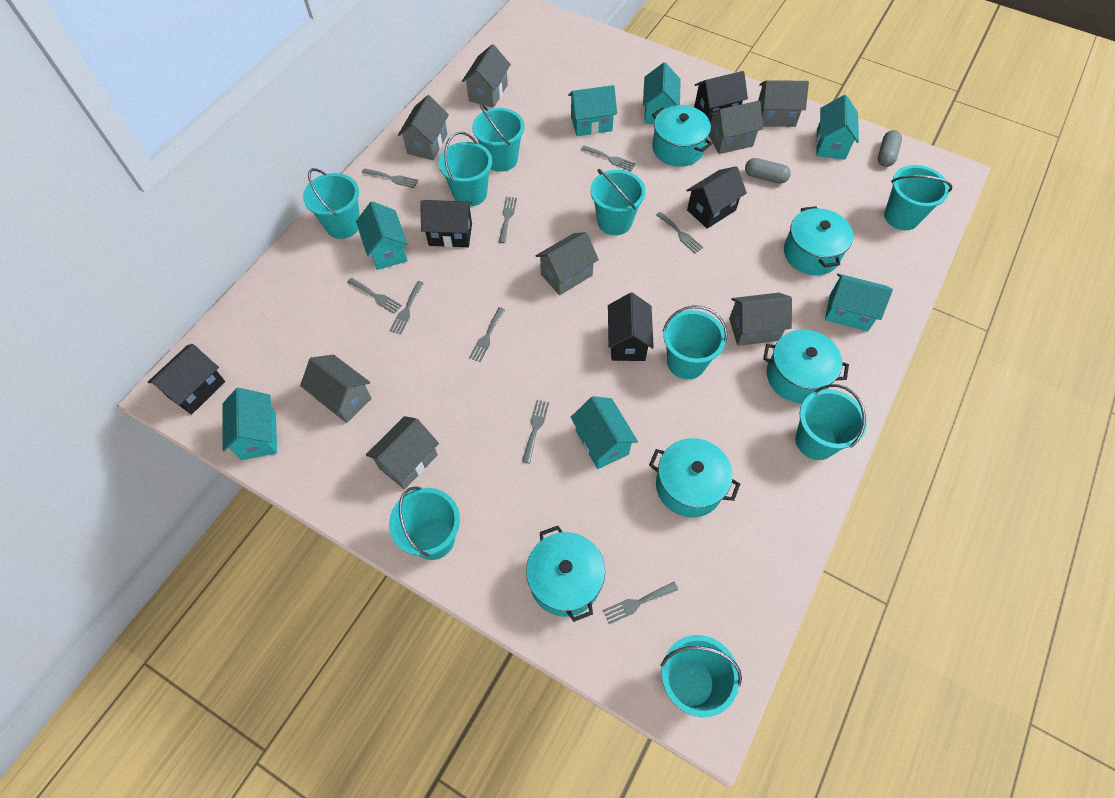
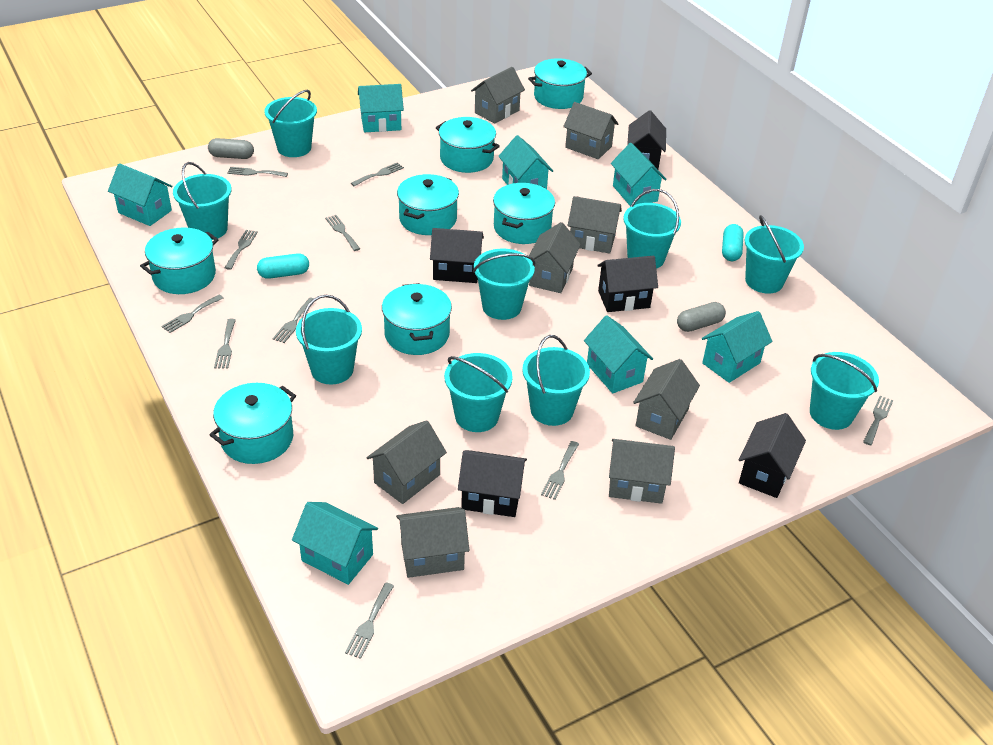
grey fork: 9 -> 10
turquoise capsule: 0 -> 2
turquoise pot: 5 -> 7

